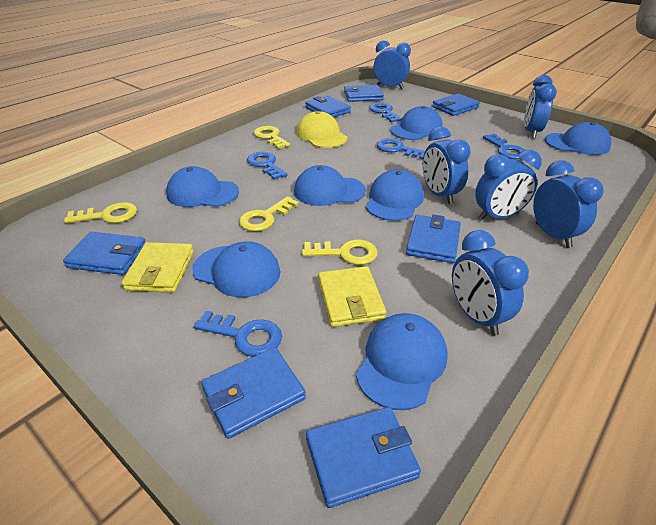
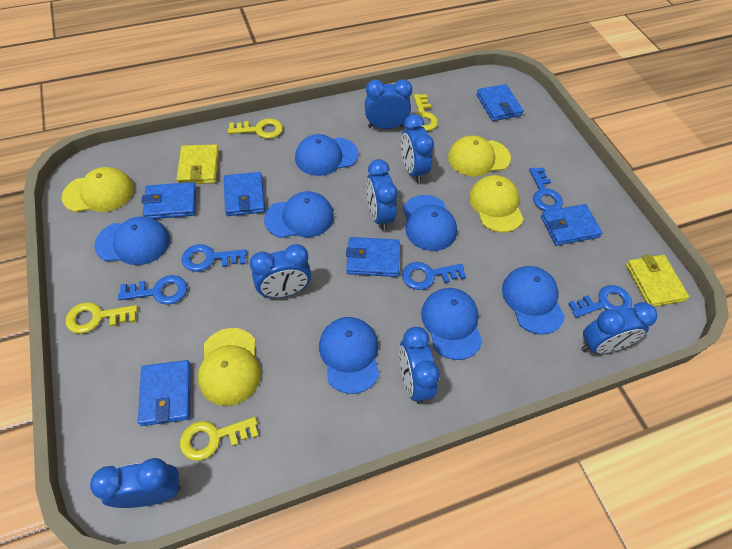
blue clock: 6 -> 7
blue wallet: 7 -> 6
yellow cap: 1 -> 4

